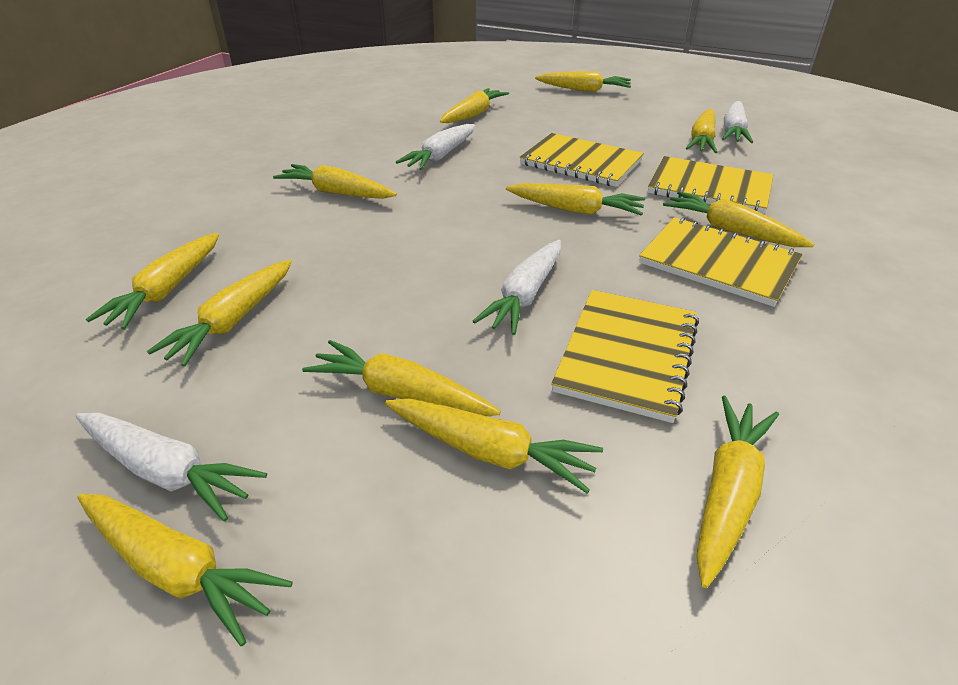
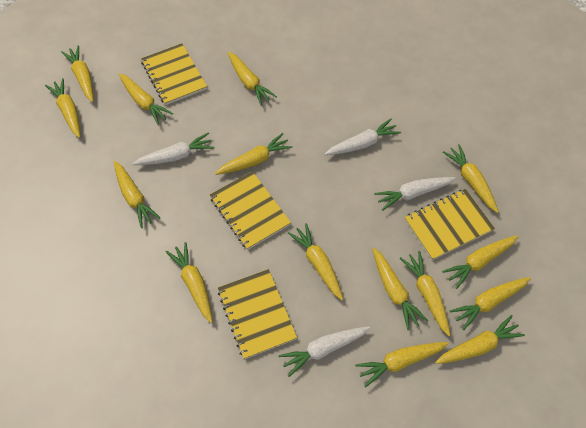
yellow carrot: 12 -> 15

